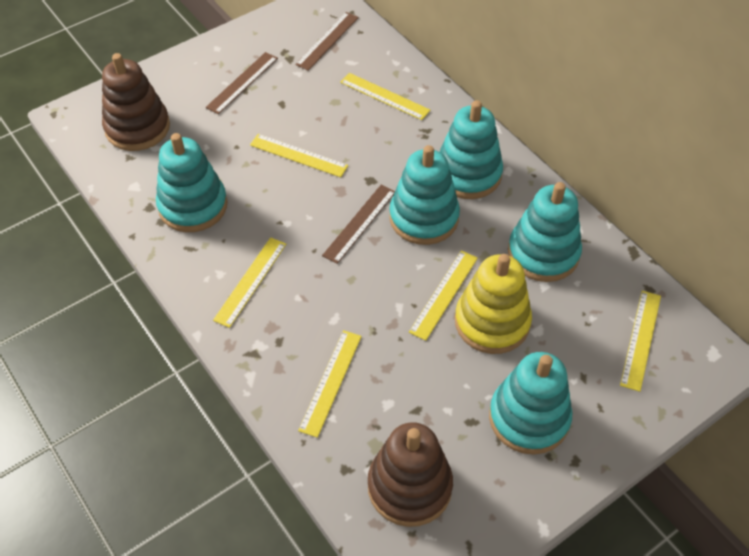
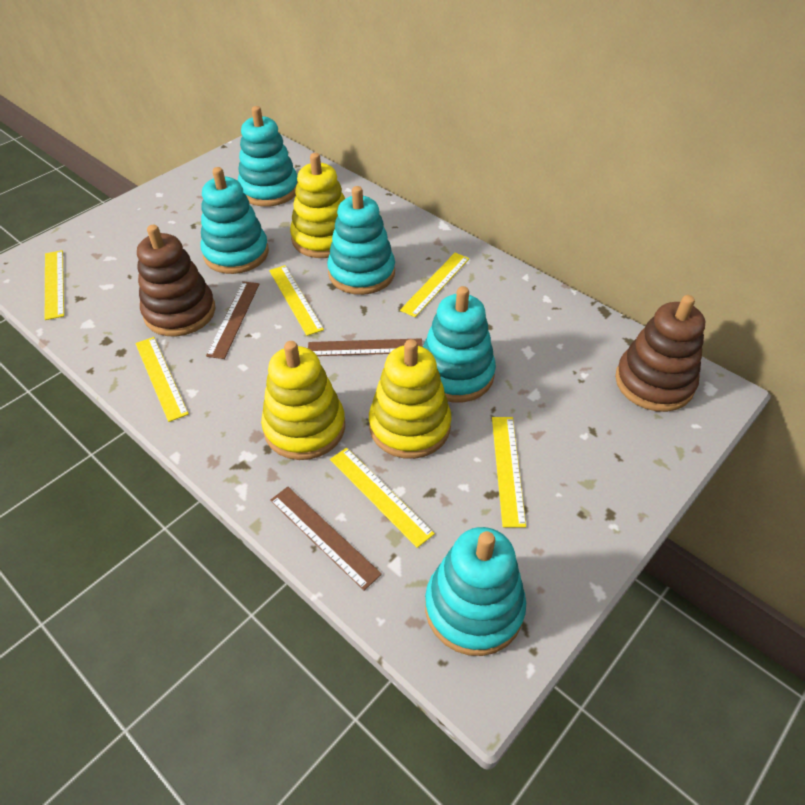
yellow stacking toy: 1 -> 3

